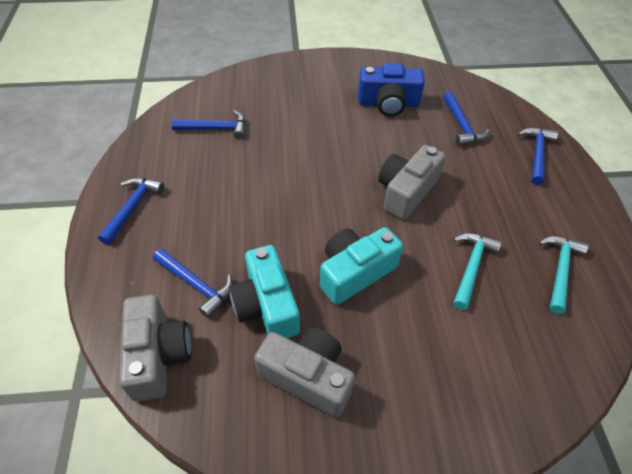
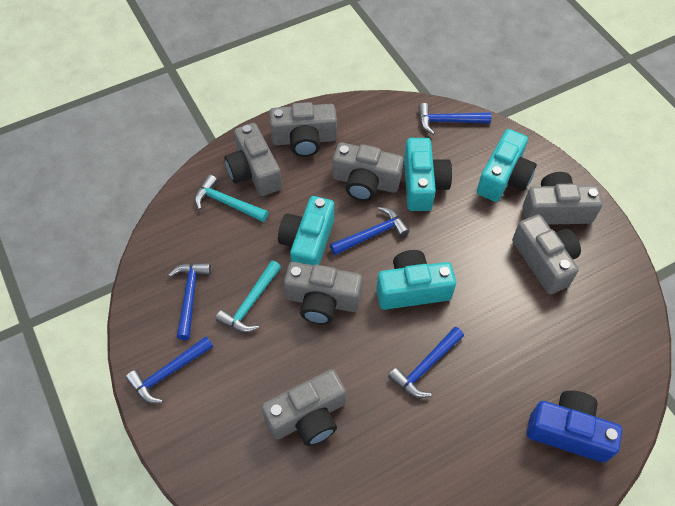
grey camera: 3 -> 7
turquoise camera: 2 -> 4

